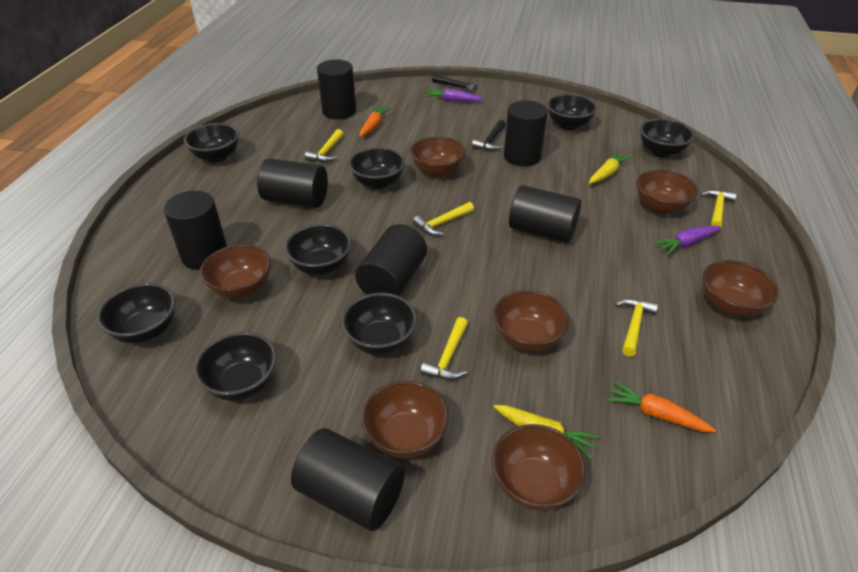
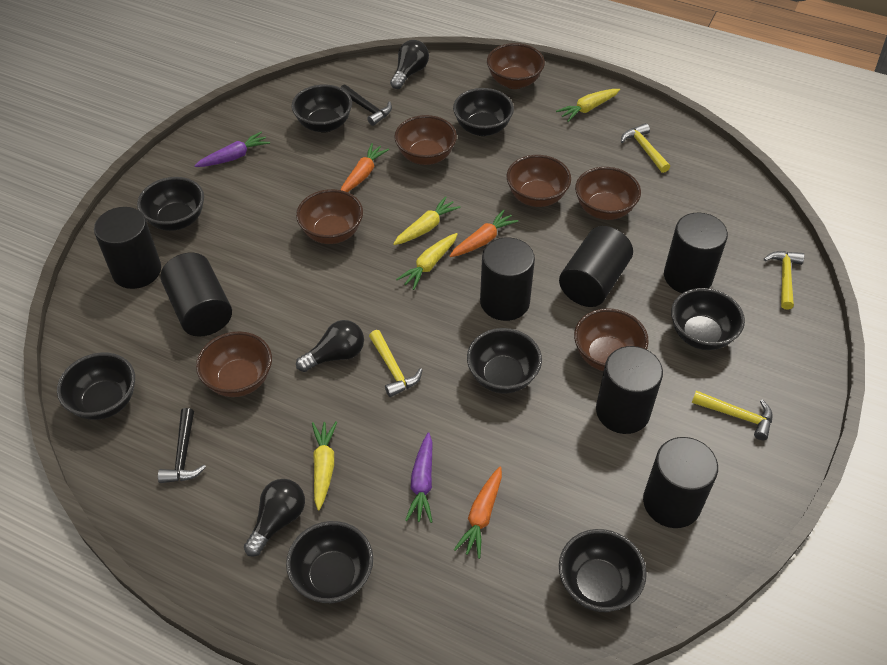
black light bulb: 0 -> 3
orange carrot: 2 -> 3
yellow carrot: 2 -> 4
yellow hammer: 5 -> 4

